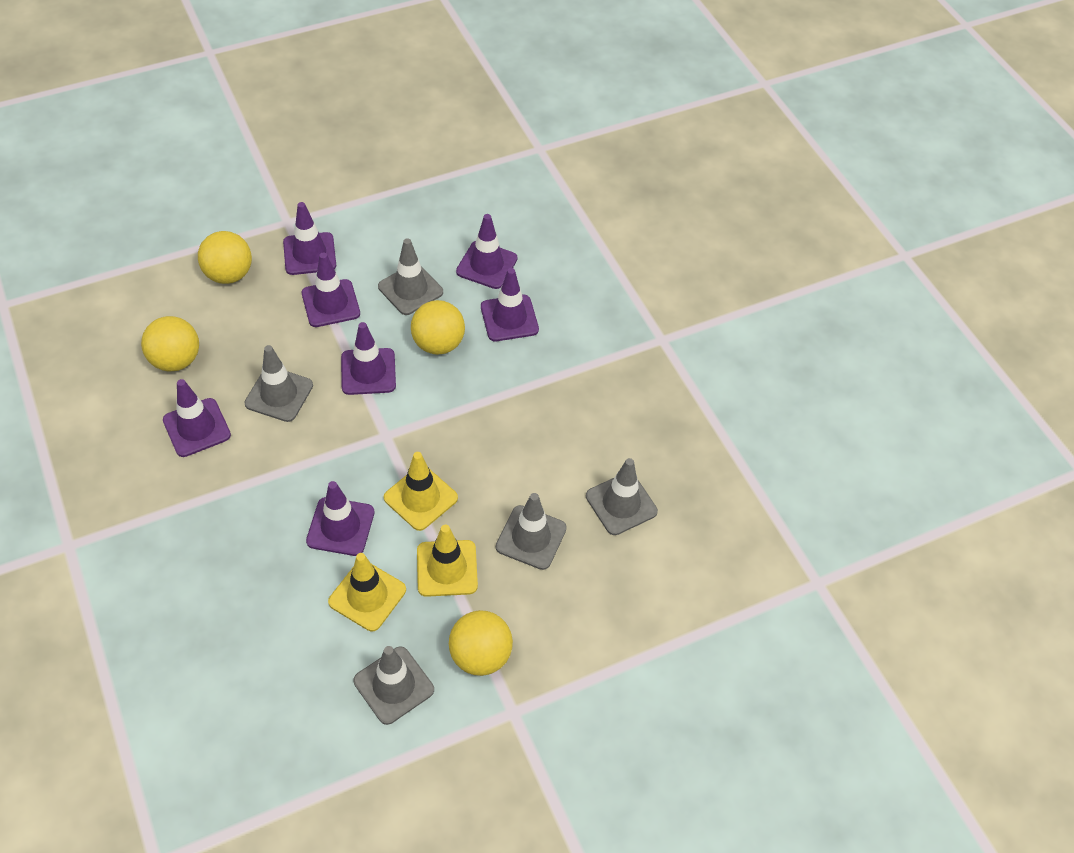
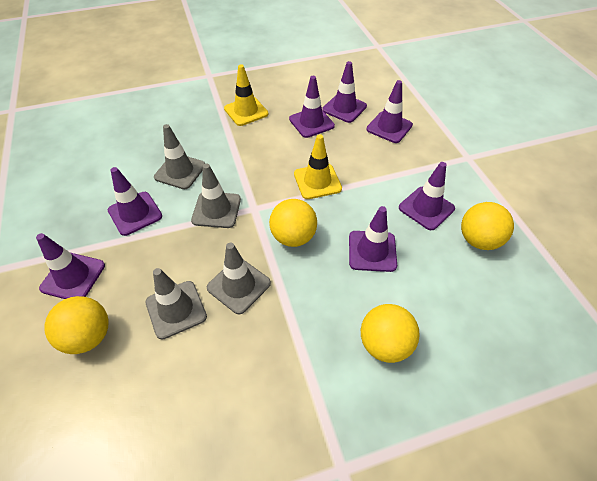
grey traffic cone: 5 -> 4
yellow traffic cone: 3 -> 2

